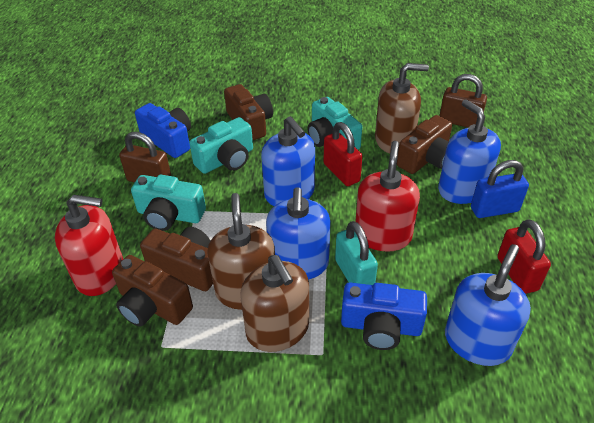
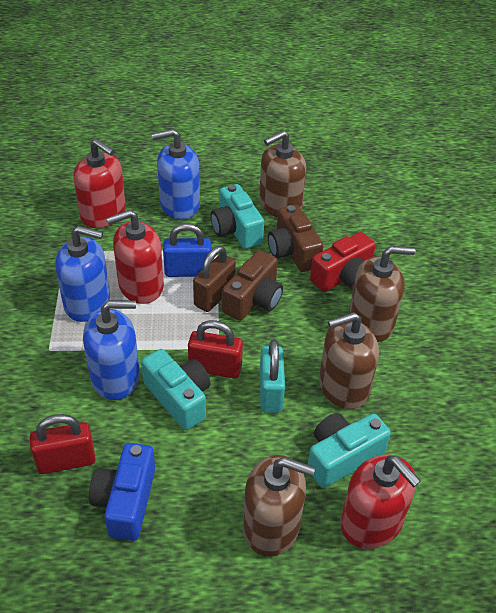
blue camera: 2 -> 1
blue soap dispenser: 4 -> 3
brown camera: 4 -> 2
brown padlock: 2 -> 1
brown soap dispenser: 3 -> 4
red camera: 0 -> 1
red soap dispenser: 2 -> 3

